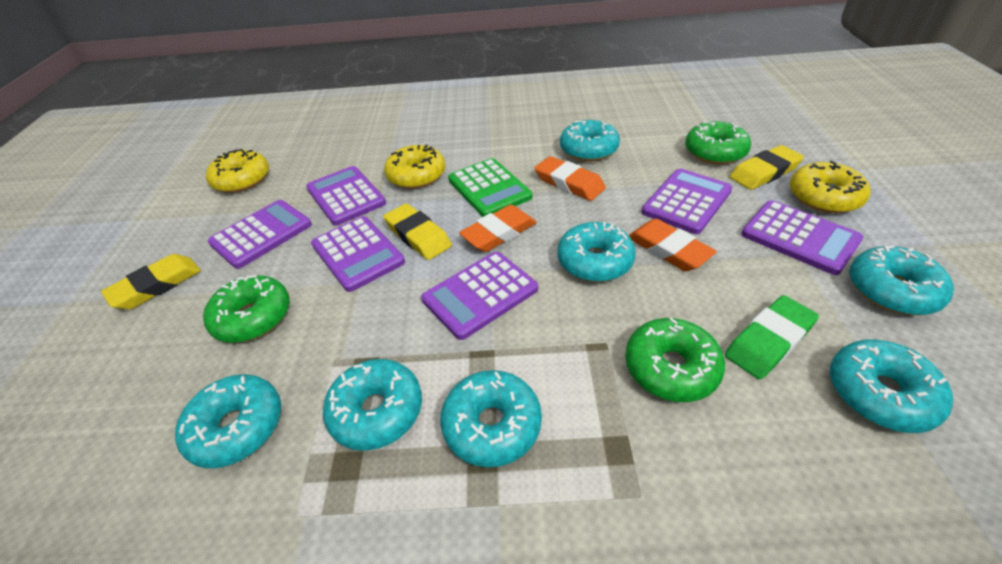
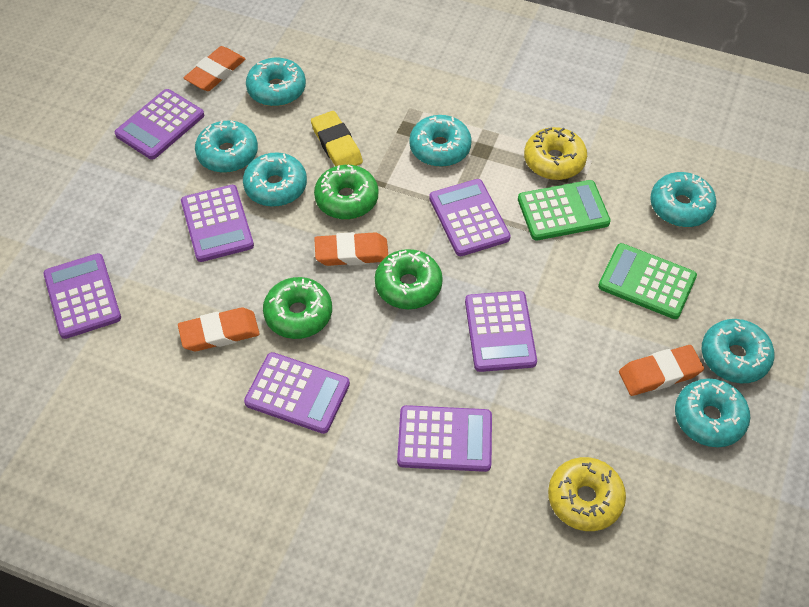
green calculator: 1 -> 2
green eraser: 1 -> 0
orange eraser: 3 -> 4
purple calculator: 6 -> 7
yellow donut: 3 -> 2
yellow eraser: 3 -> 1

